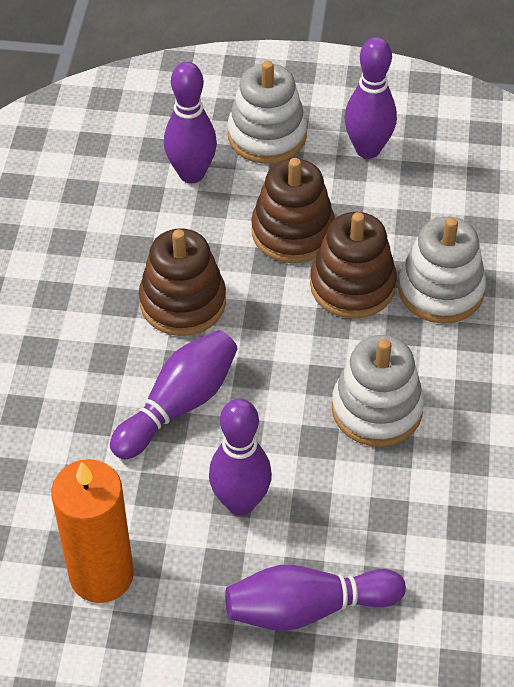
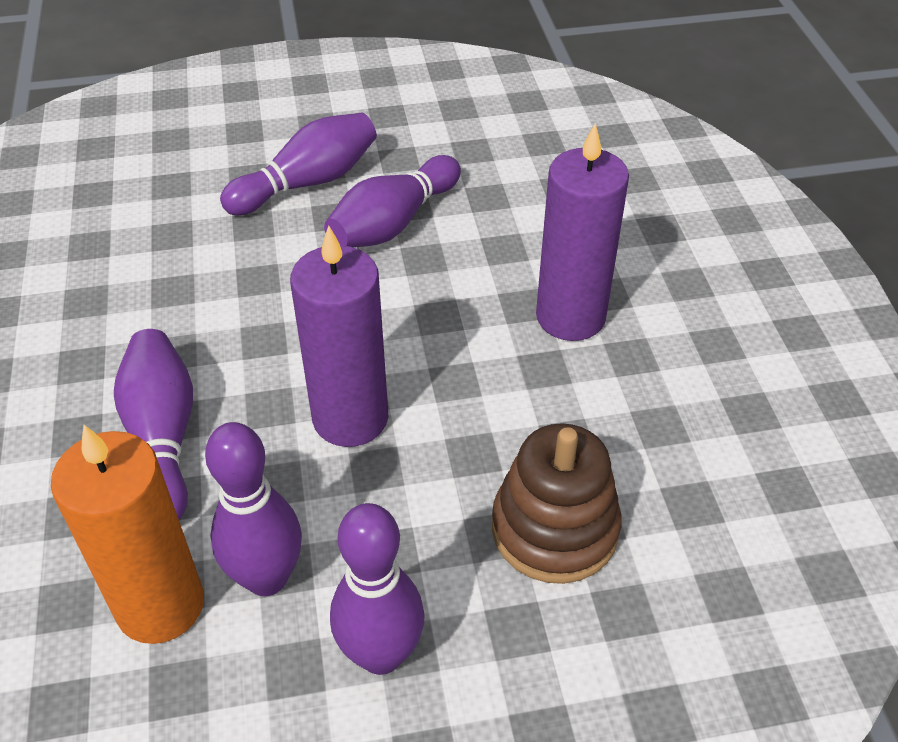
brown stacking toy: 3 -> 1
purple candle: 0 -> 2
white stacking toy: 3 -> 0

